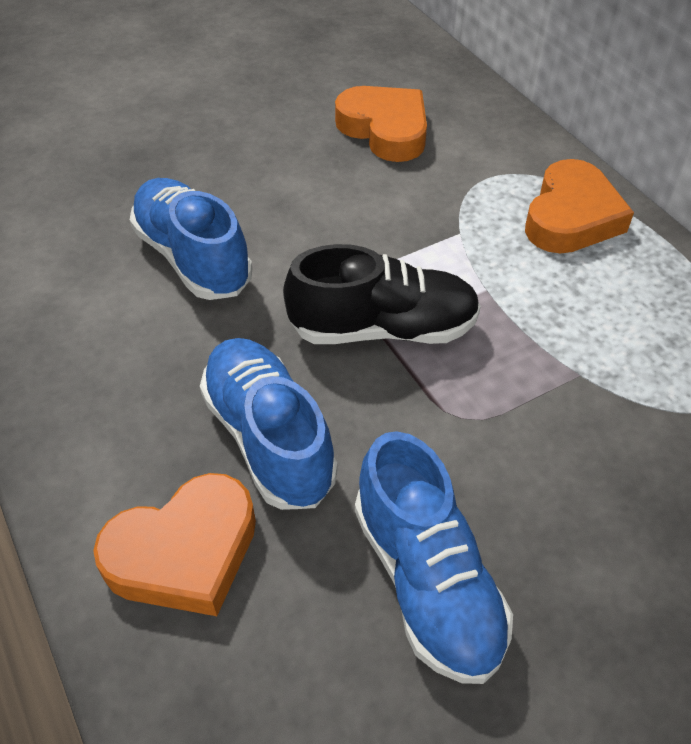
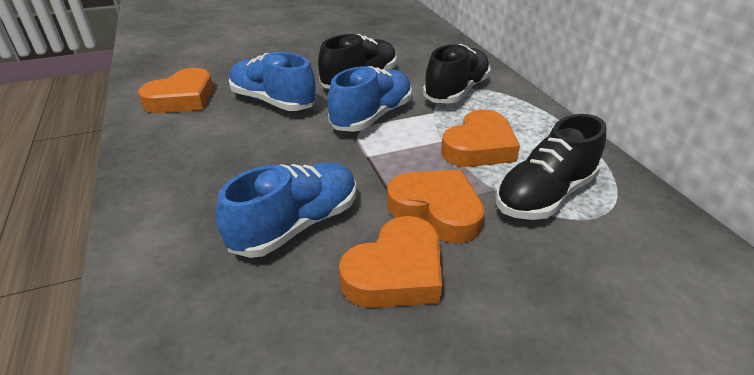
black shoe: 1 -> 3
orange heart: 3 -> 4

